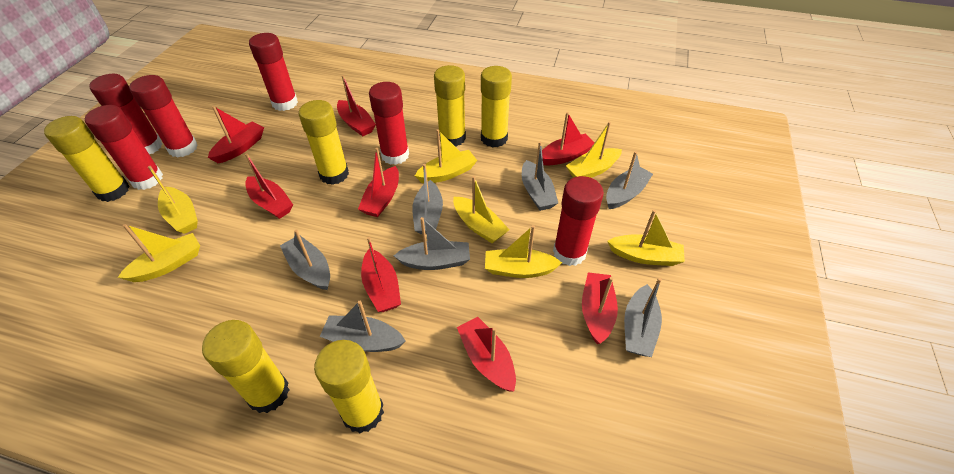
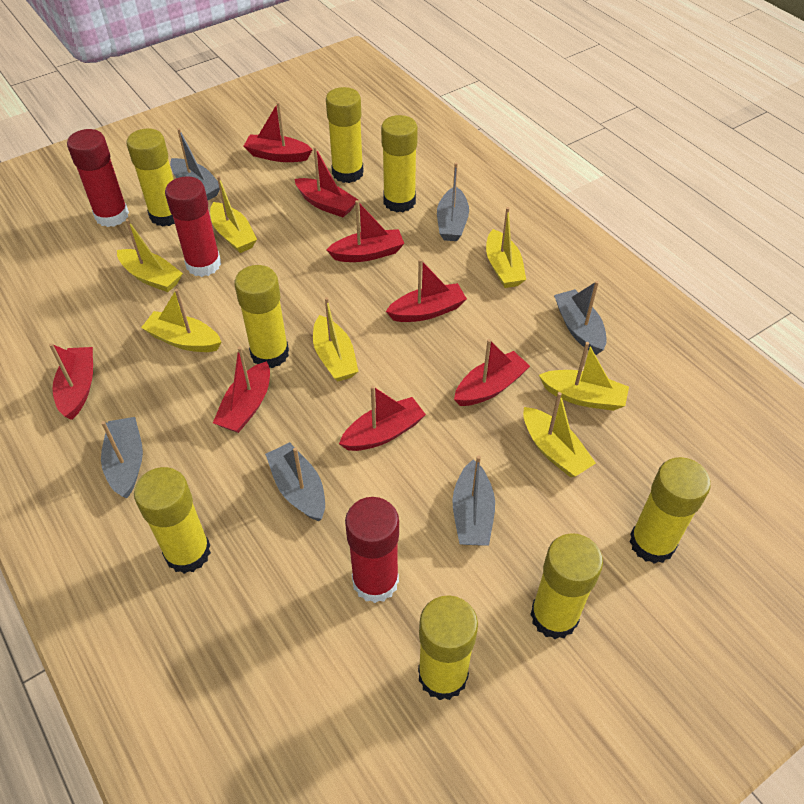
grey boat: 7 -> 6
red glue stick: 6 -> 3
yellow glue stick: 6 -> 8

